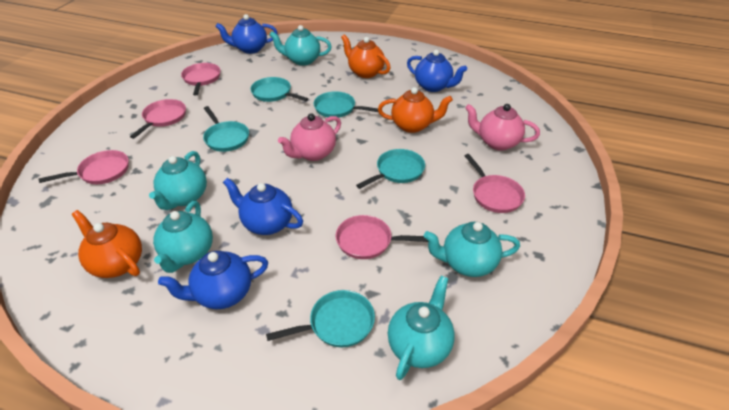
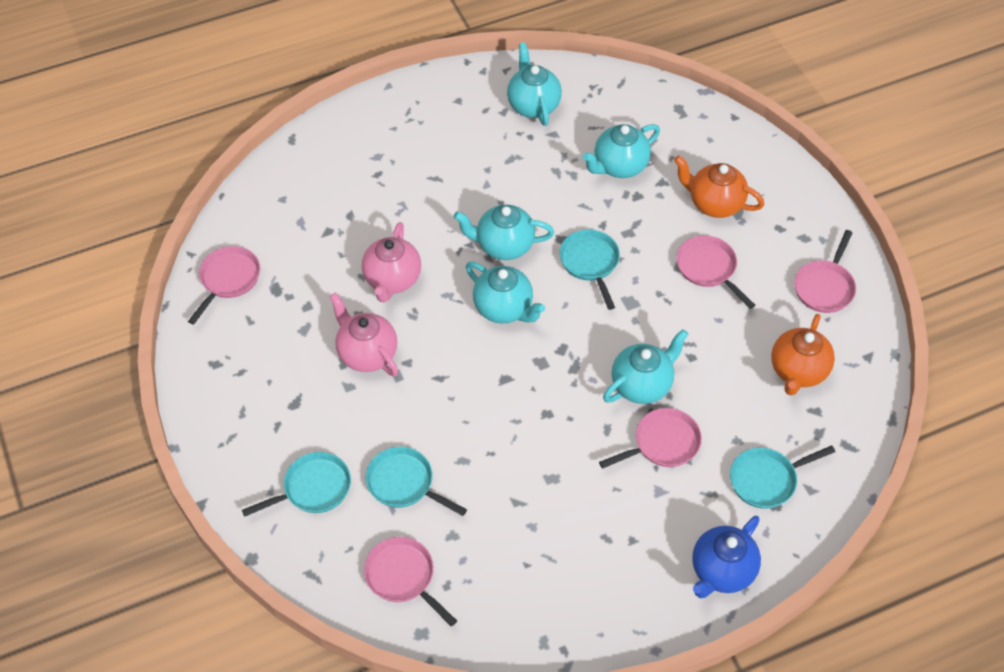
blue teapot: 4 -> 1
orange teapot: 3 -> 2
turquoise pan: 5 -> 4

